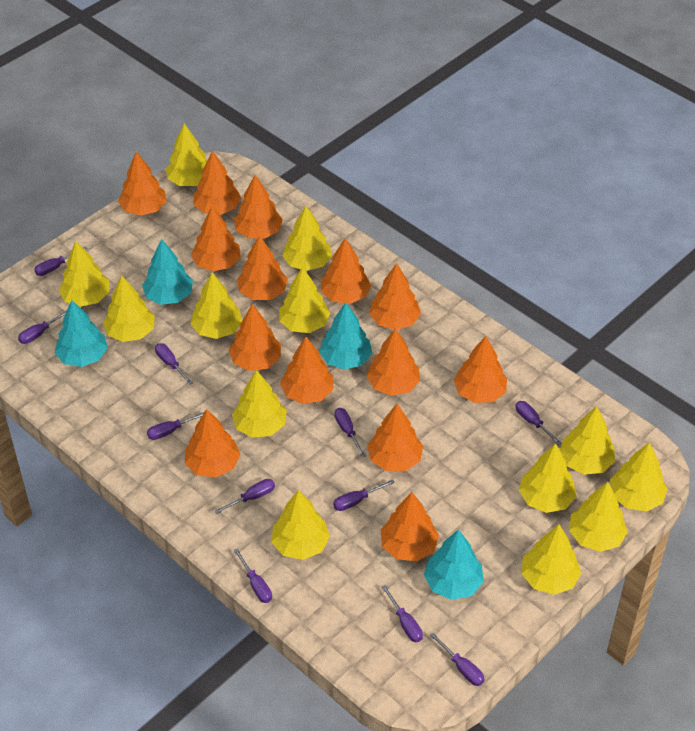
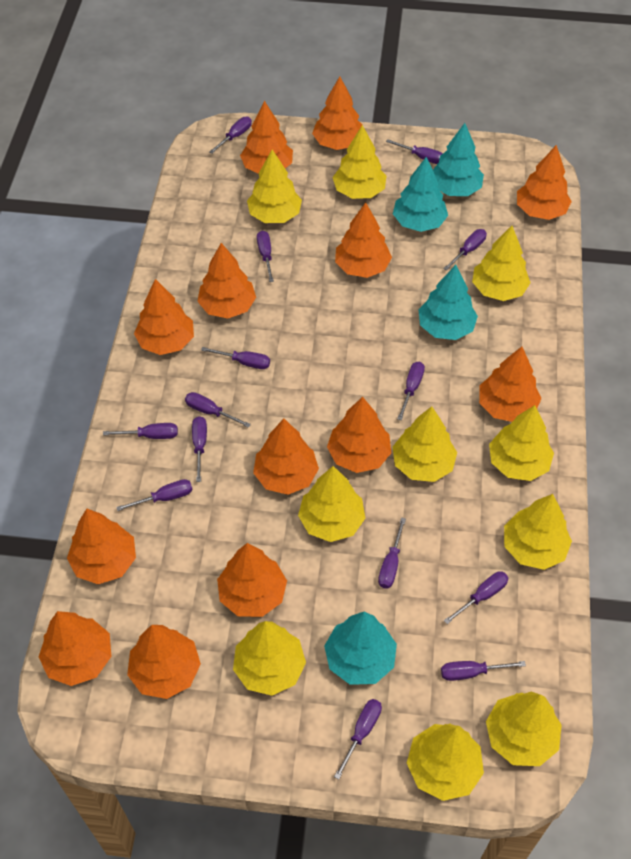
orange tree: 14 -> 13
purple screwdriver: 11 -> 14
yellow tree: 13 -> 10

